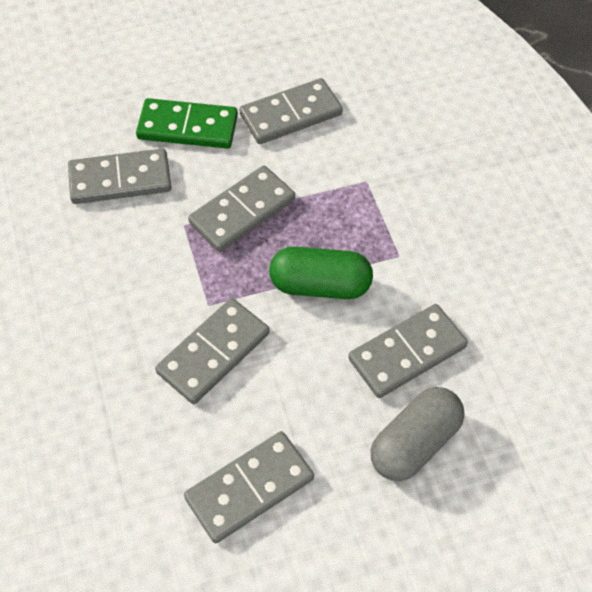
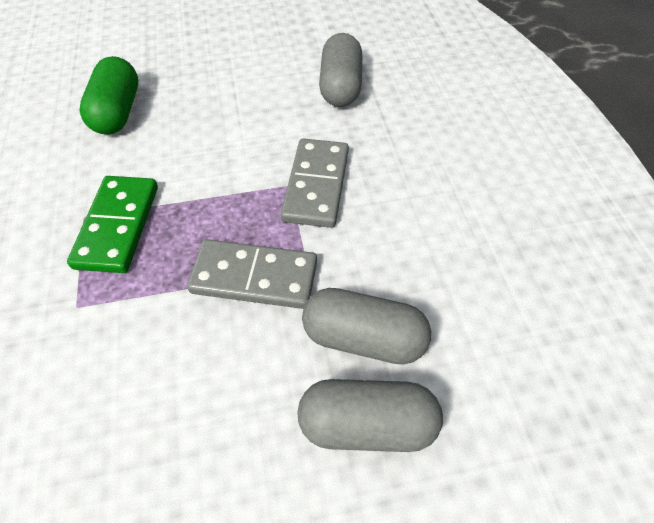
grey capsule: 1 -> 3
grey domino: 6 -> 2

